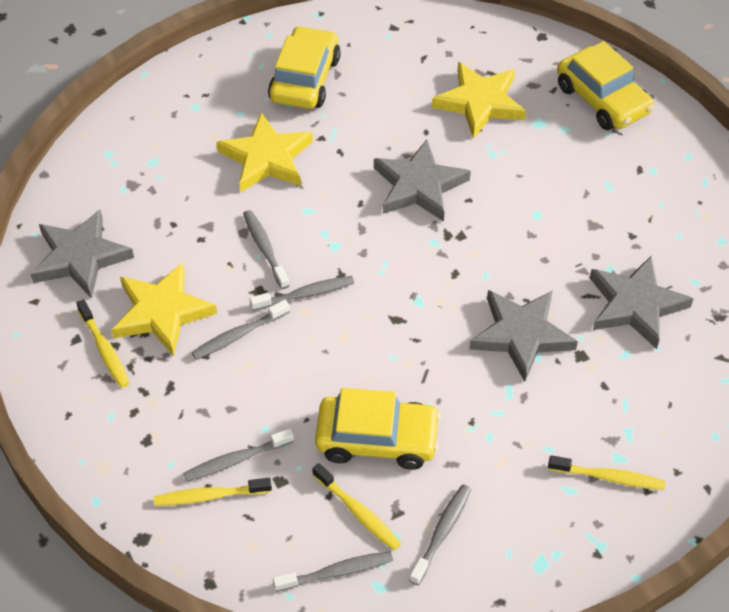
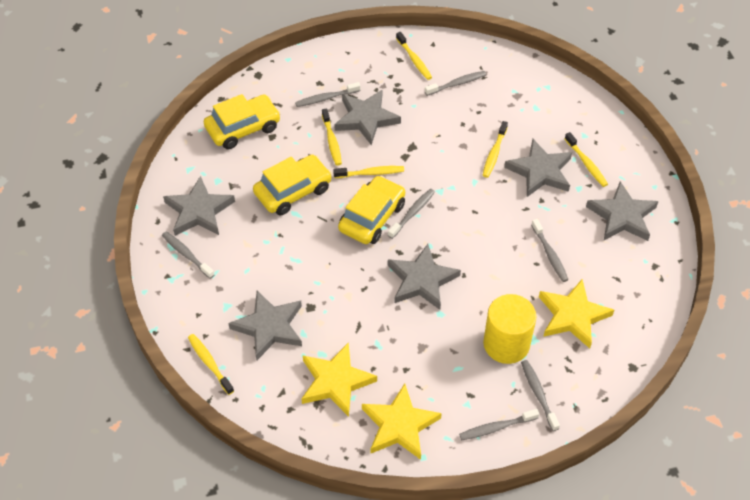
grey star: 4 -> 6
grey toothbrush: 6 -> 7
yellow cylinder: 0 -> 1
yellow toothbrush: 4 -> 6

